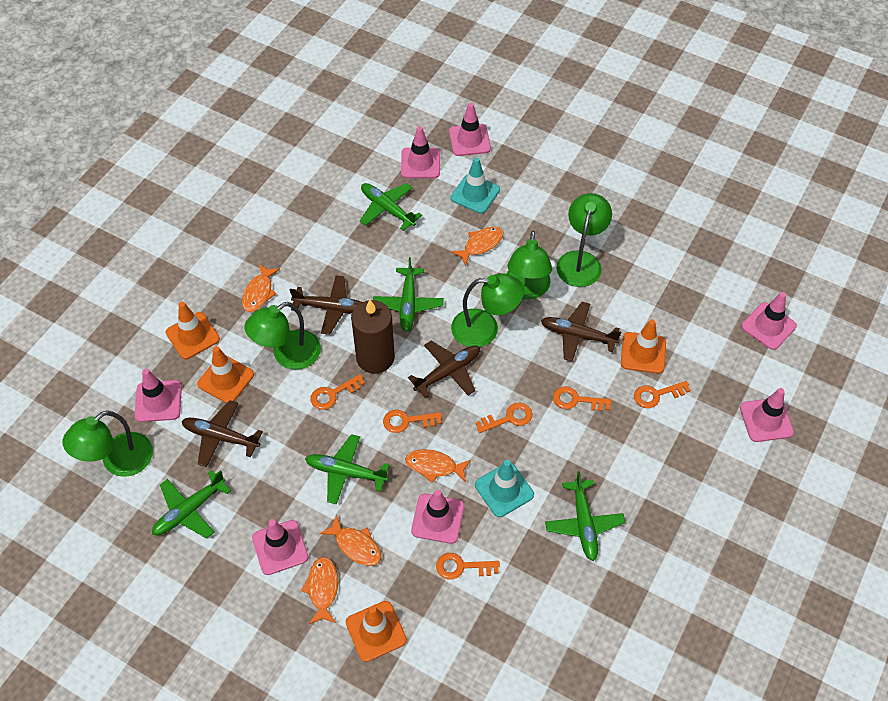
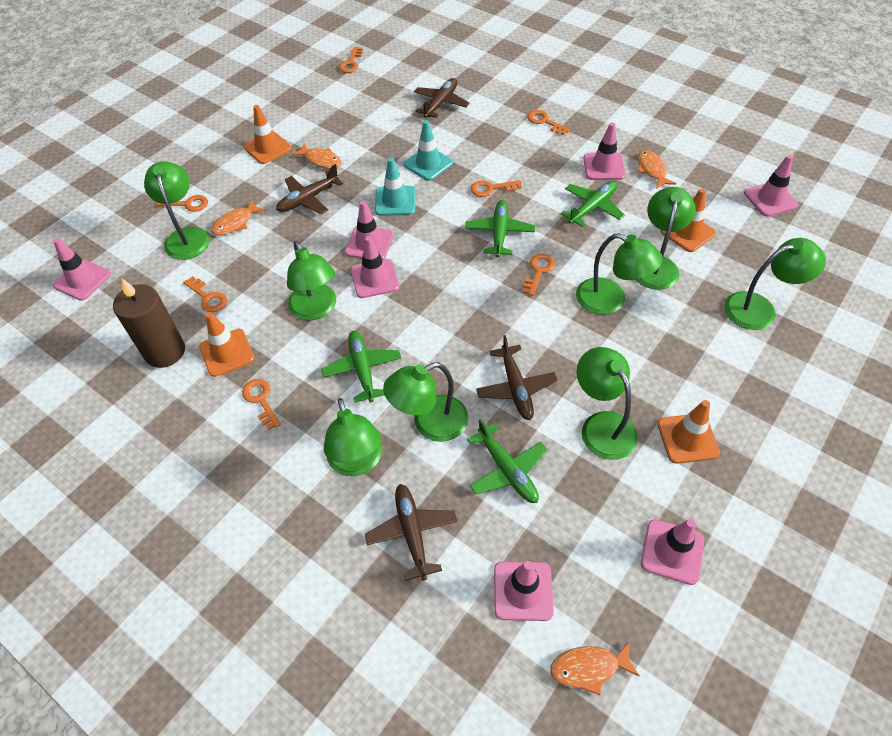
green lamp: 5 -> 8
green plane: 5 -> 4
orange fish: 5 -> 4
orange key: 6 -> 7

